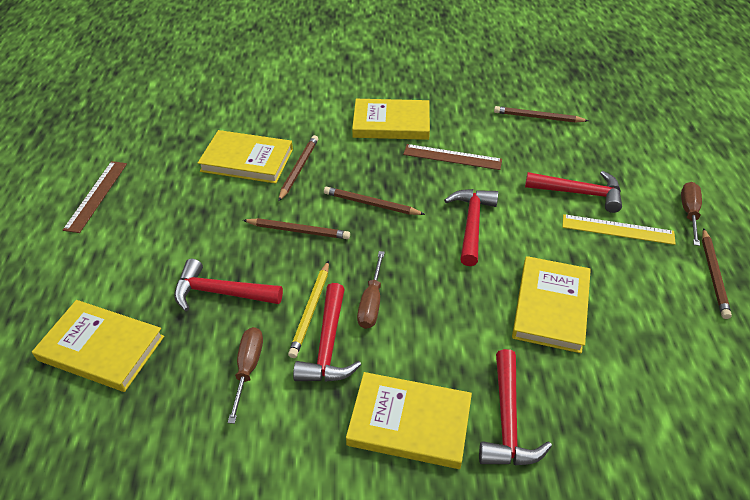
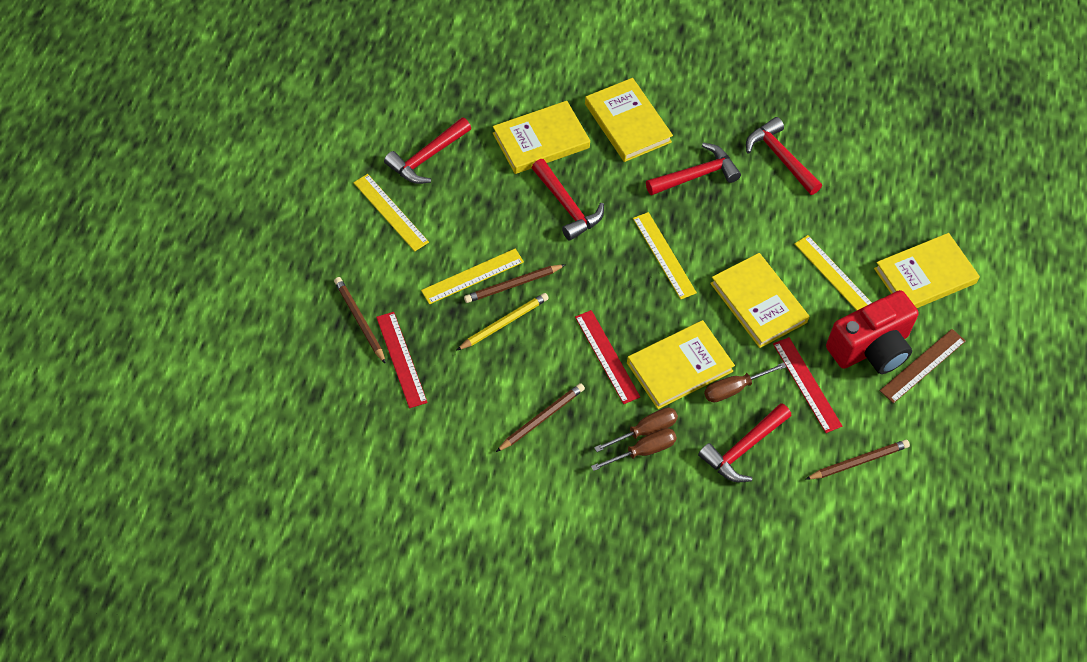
brown pencil: 5 -> 4
brown ruler: 2 -> 1
red camera: 0 -> 1
red ruler: 0 -> 3
yellow ruler: 1 -> 4

